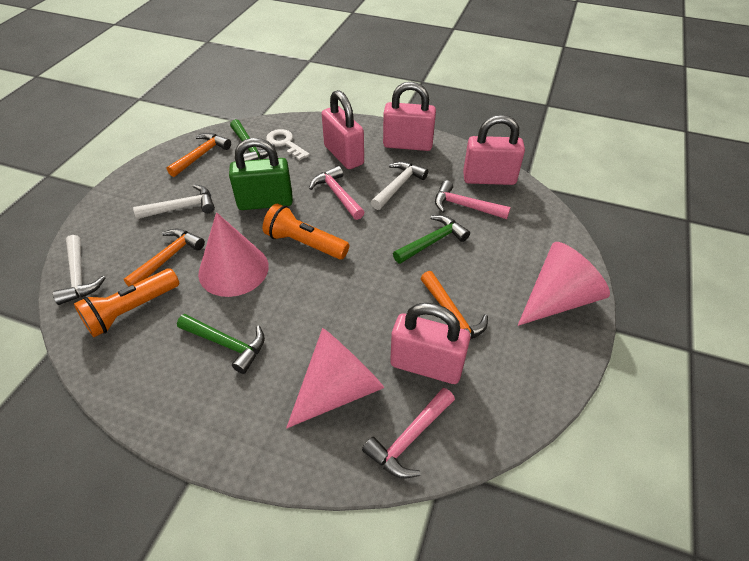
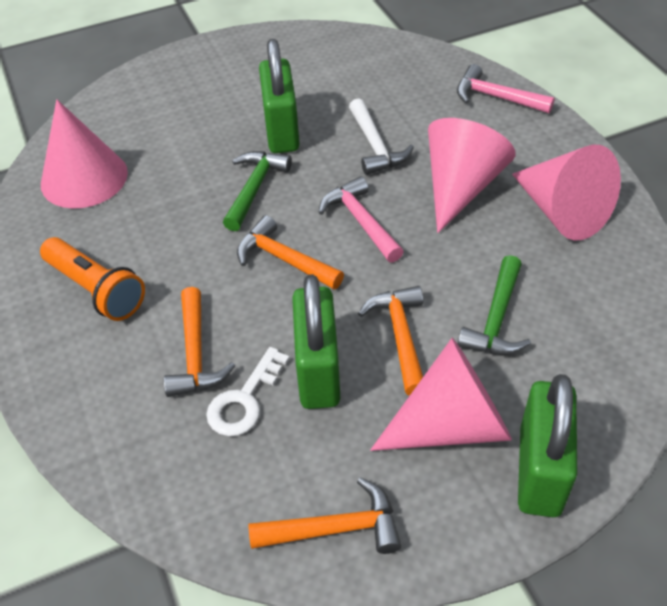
green hammer: 3 -> 2
green padlock: 1 -> 3
orange flashlight: 2 -> 1
orange hammer: 3 -> 4
pink cone: 3 -> 4
pink hammer: 3 -> 2
pink padlock: 4 -> 0
white hammer: 3 -> 1

